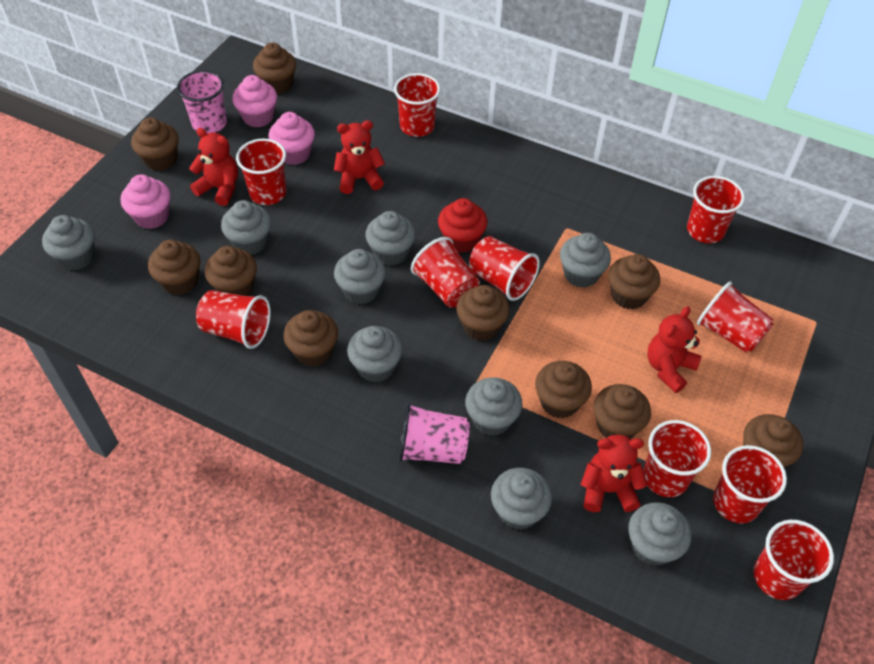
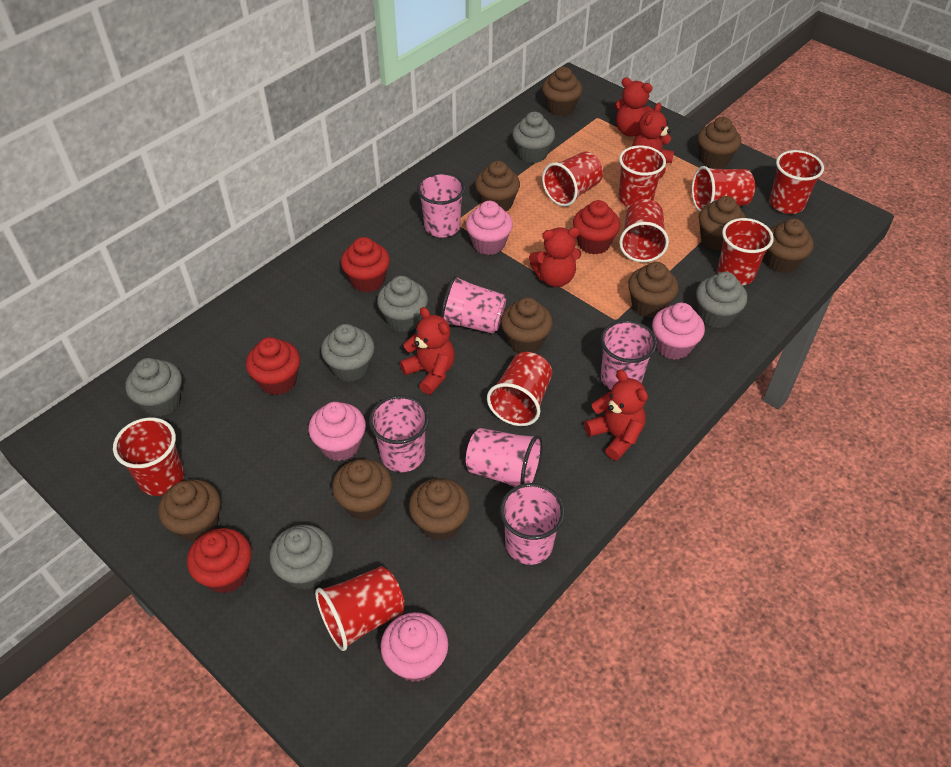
grey cupcake: 9 -> 6
pink cup: 2 -> 6
pink cupcake: 3 -> 4
red cup: 10 -> 9
red cupcake: 1 -> 4
red teddy bear: 4 -> 5

